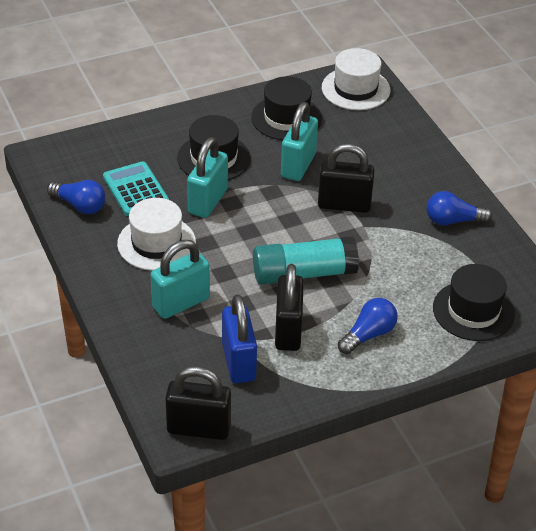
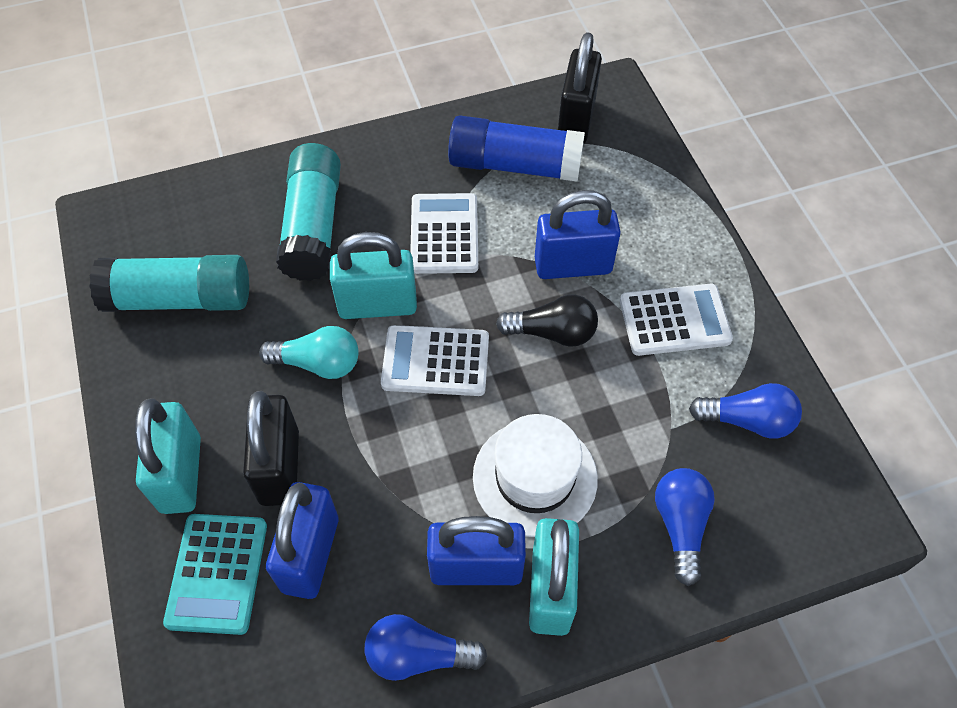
black hat: 3 -> 0
black light bulb: 0 -> 1
black padlock: 3 -> 2
blue glue stick: 0 -> 1
blue padlock: 1 -> 3
turquoise glue stick: 1 -> 2
turquoise light bulb: 0 -> 1
white calculator: 0 -> 3
white hat: 2 -> 1

